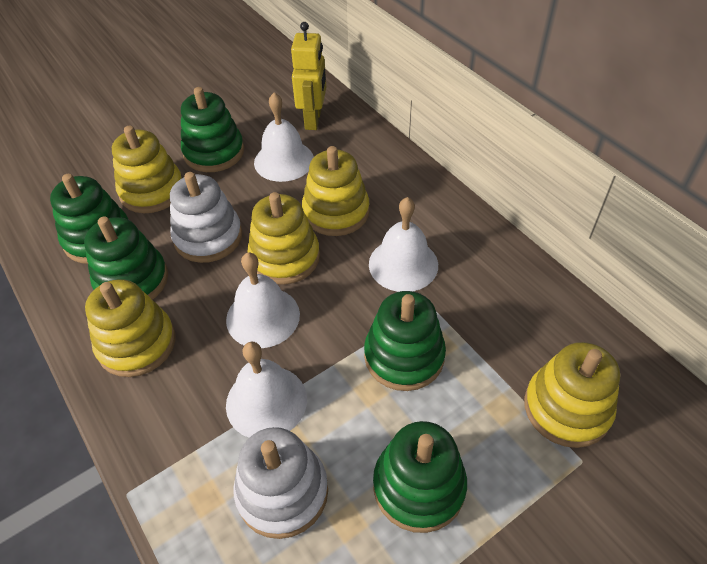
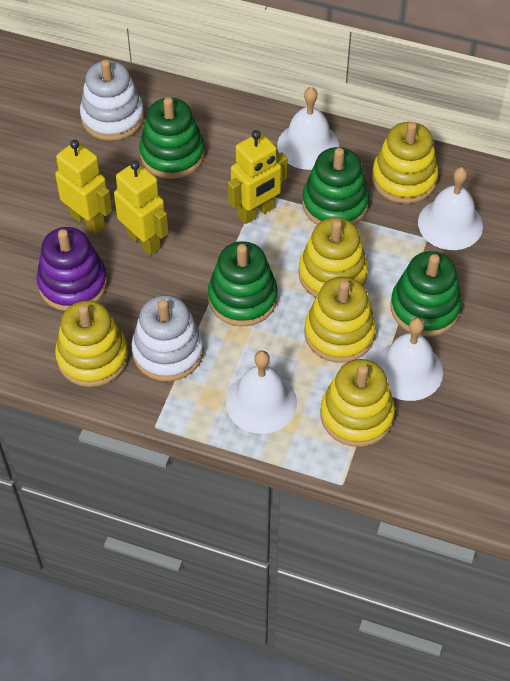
green stacking toy: 5 -> 4
purple stacking toy: 0 -> 1
yellow robot: 1 -> 3

